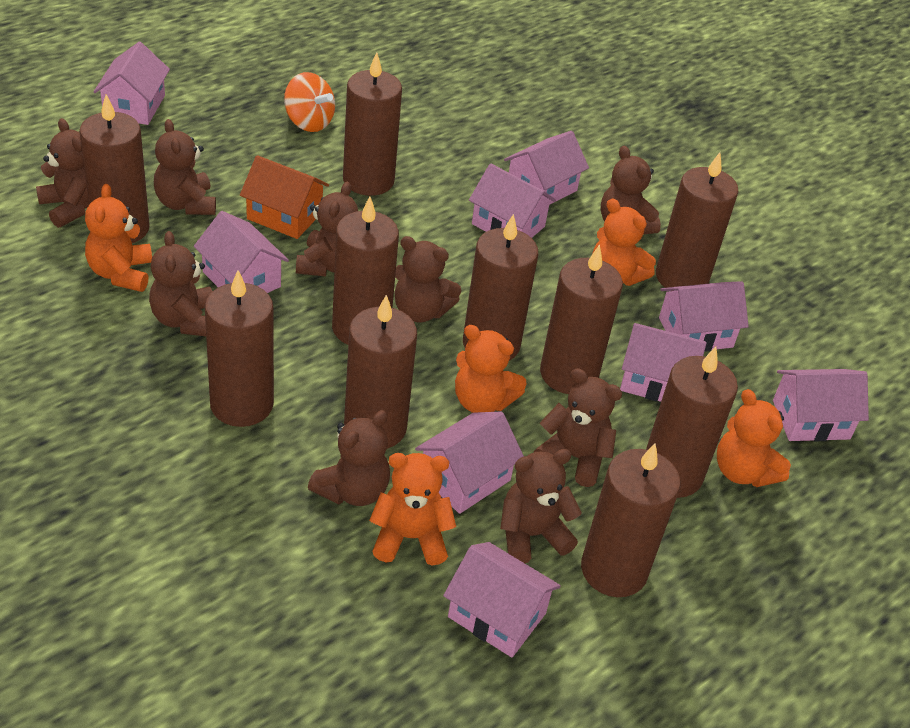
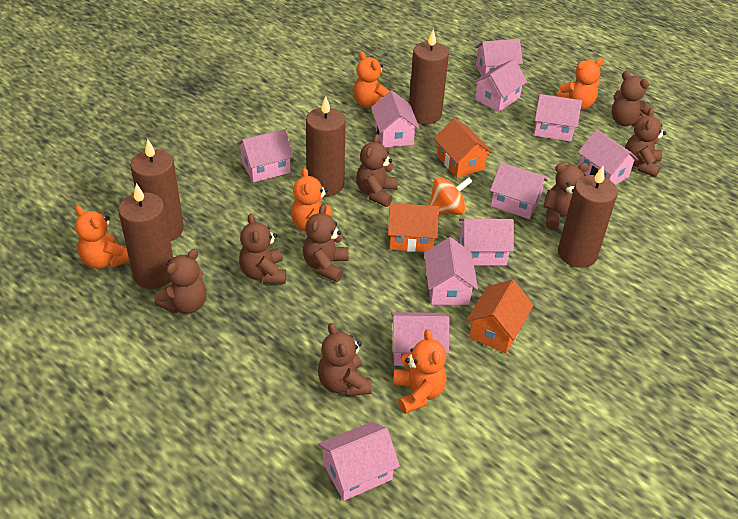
brown candle: 10 -> 5
brown teddy bear: 9 -> 8
orange house: 1 -> 3
pink house: 9 -> 11

